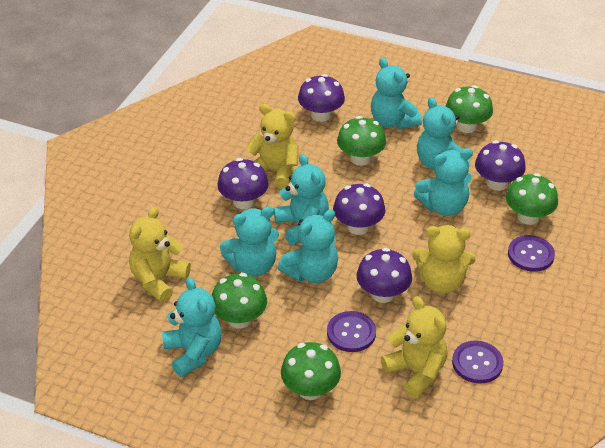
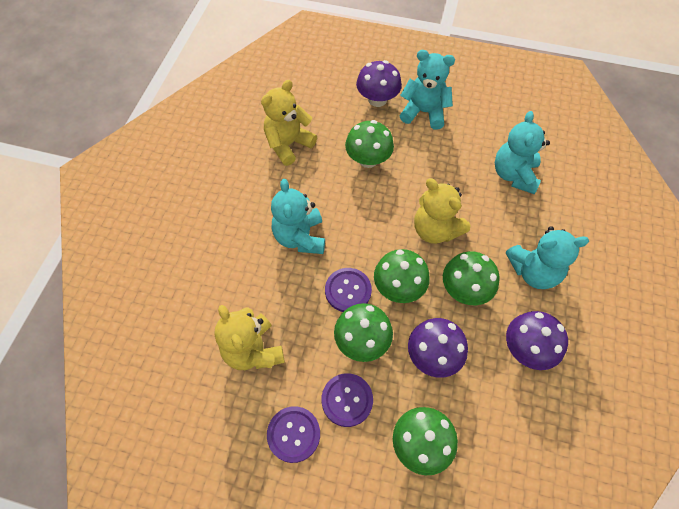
purple mushroom: 5 -> 3
turquoise teddy bear: 7 -> 4
yellow teddy bear: 4 -> 3

